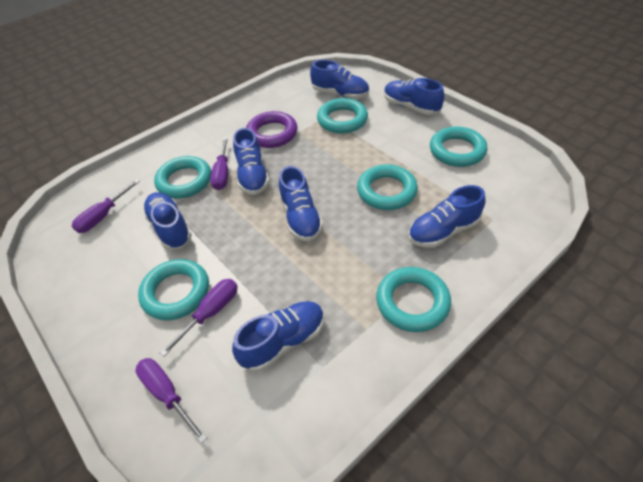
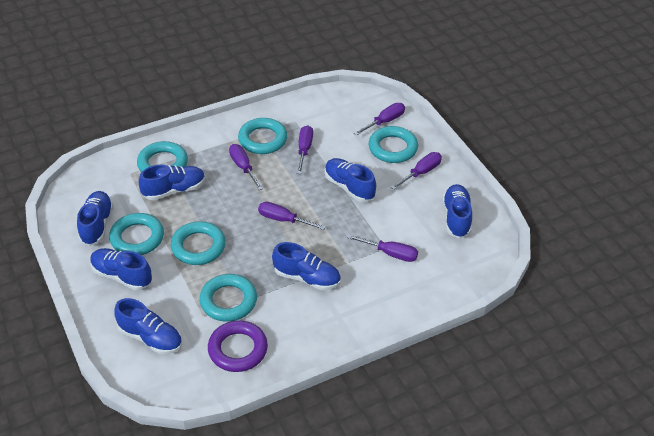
purple screwdriver: 4 -> 6

